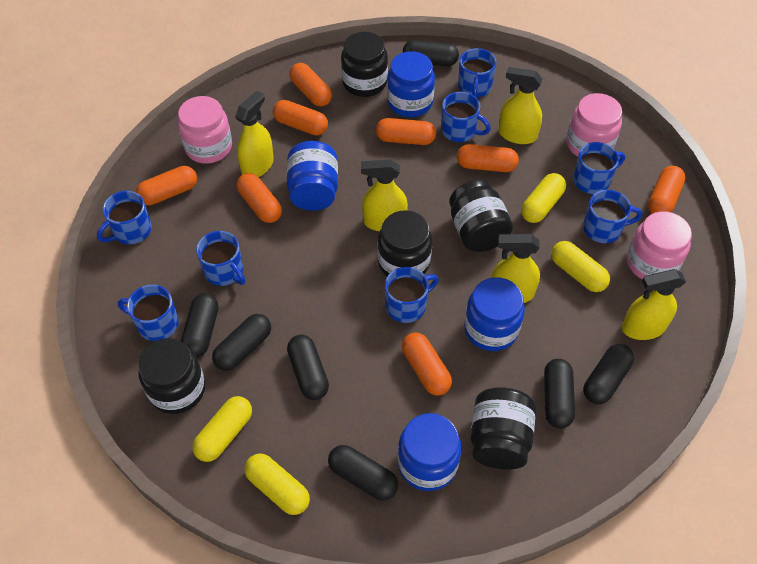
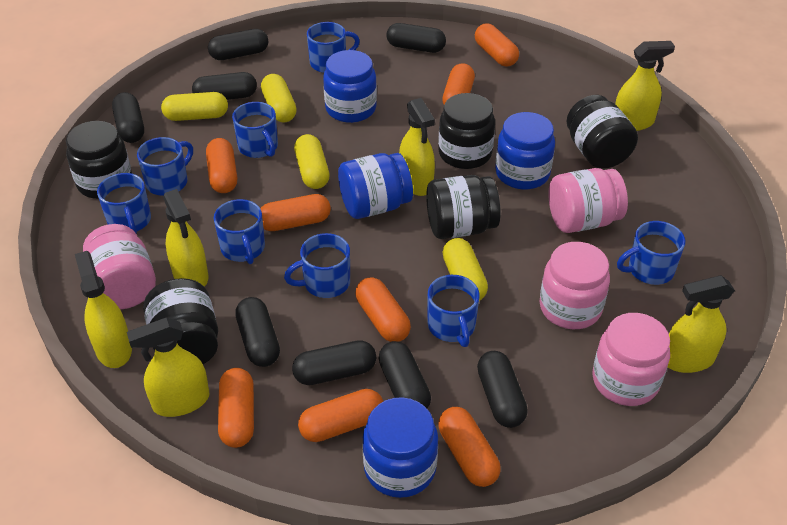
black capsule: 7 -> 8
pink jar: 3 -> 4
yellow spray bottle: 5 -> 6

